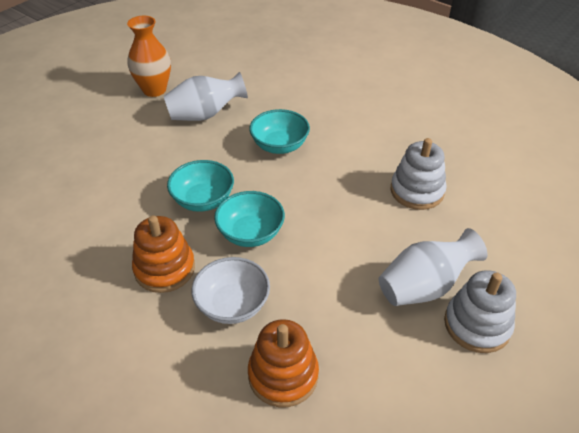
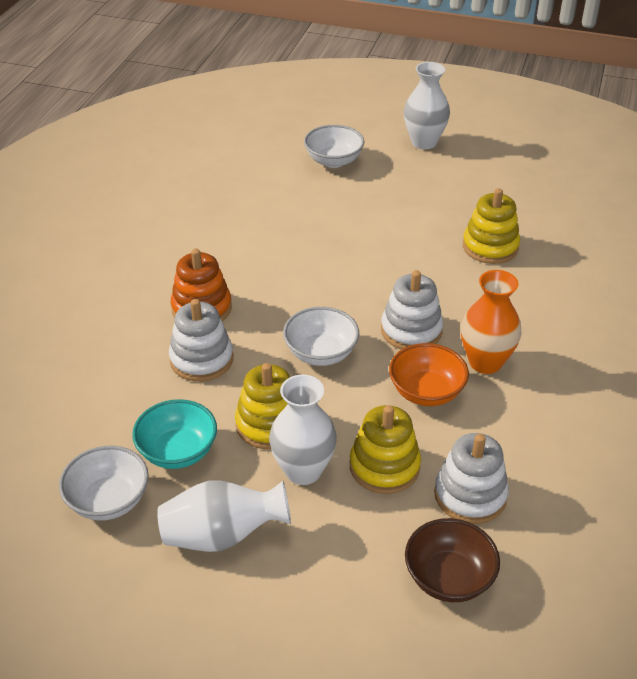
brown bowl: 0 -> 1
orange bowl: 0 -> 1
orange stacking toy: 2 -> 1
turquoise bowl: 3 -> 1
white bowl: 1 -> 3
white stacking toy: 2 -> 3
white vase: 2 -> 3
yellow stacking toy: 0 -> 3

